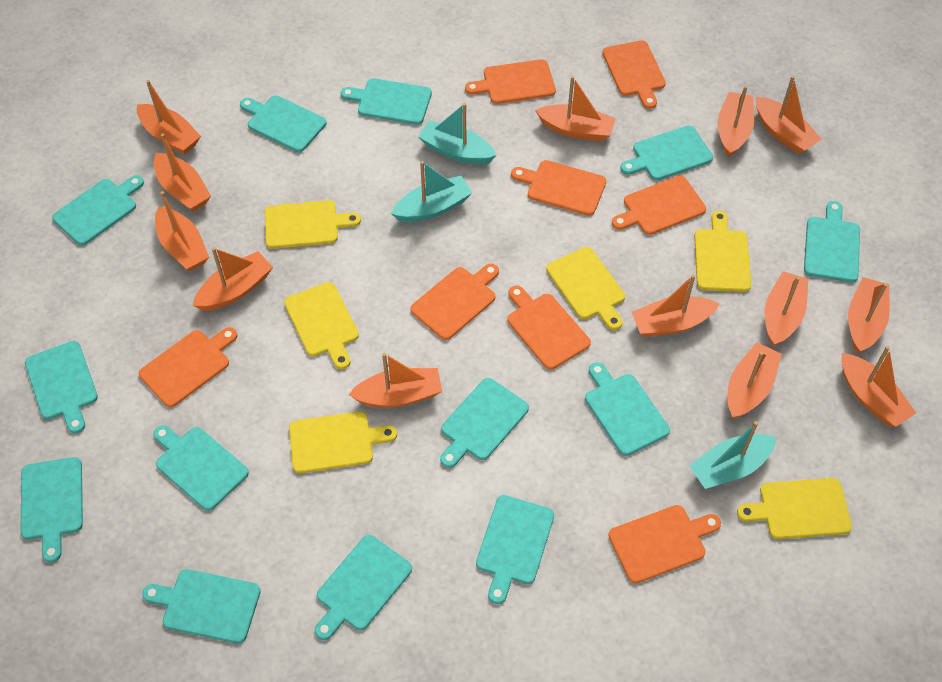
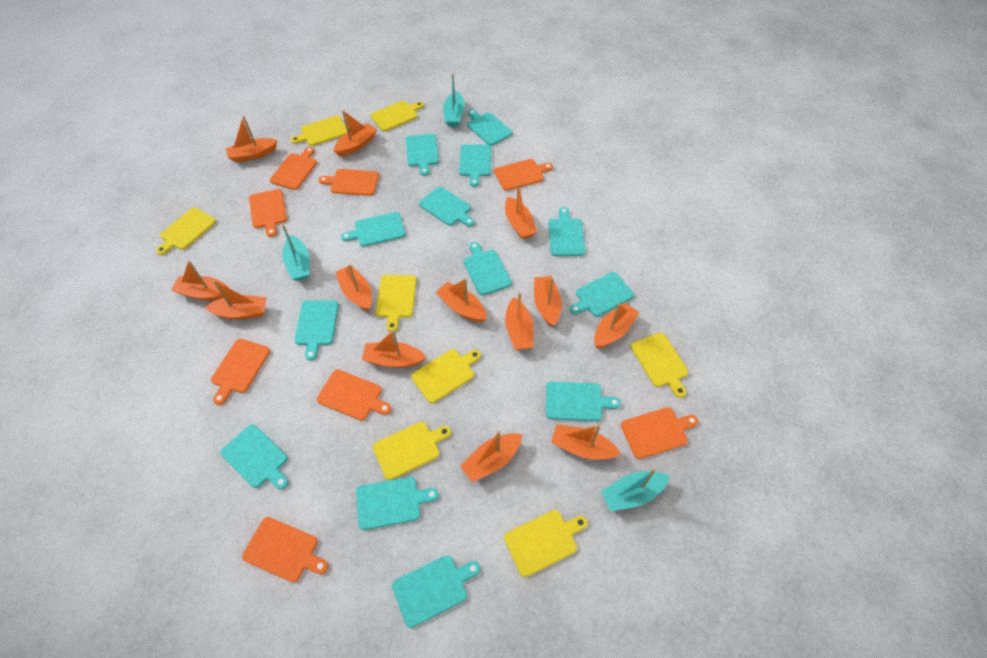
yellow cutting board: 6 -> 8

